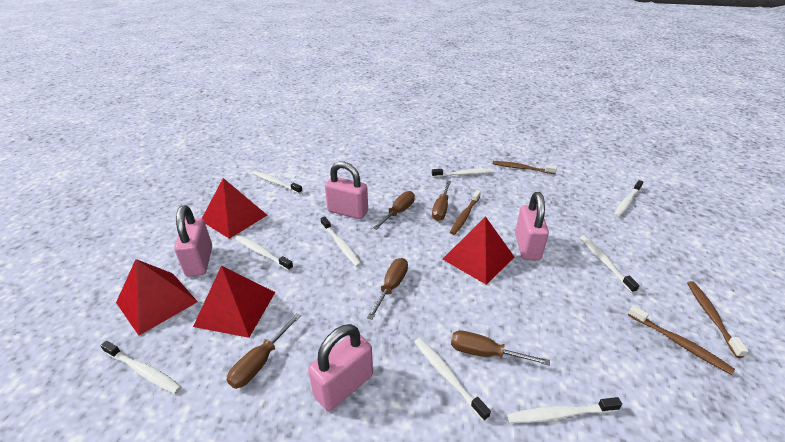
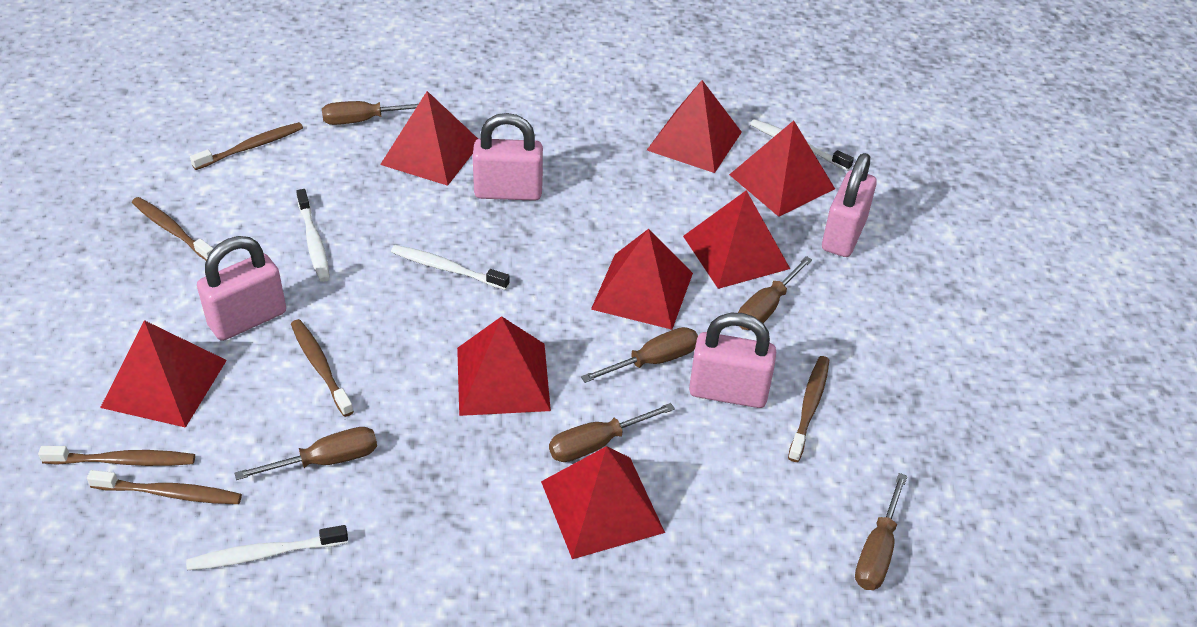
brown screwdriver: 5 -> 6
brown toothbrush: 4 -> 6
red pyramid: 4 -> 8
white toothbrush: 9 -> 4

